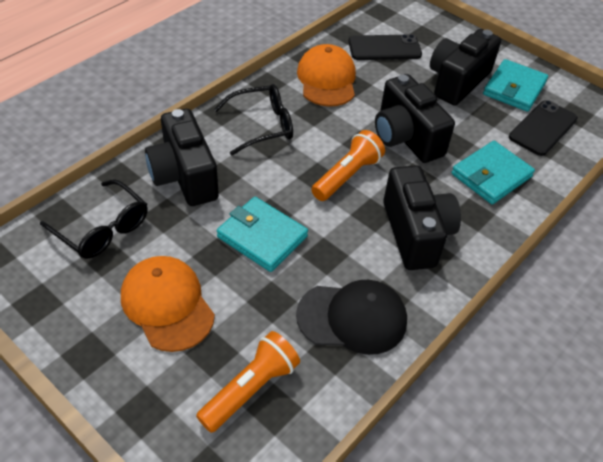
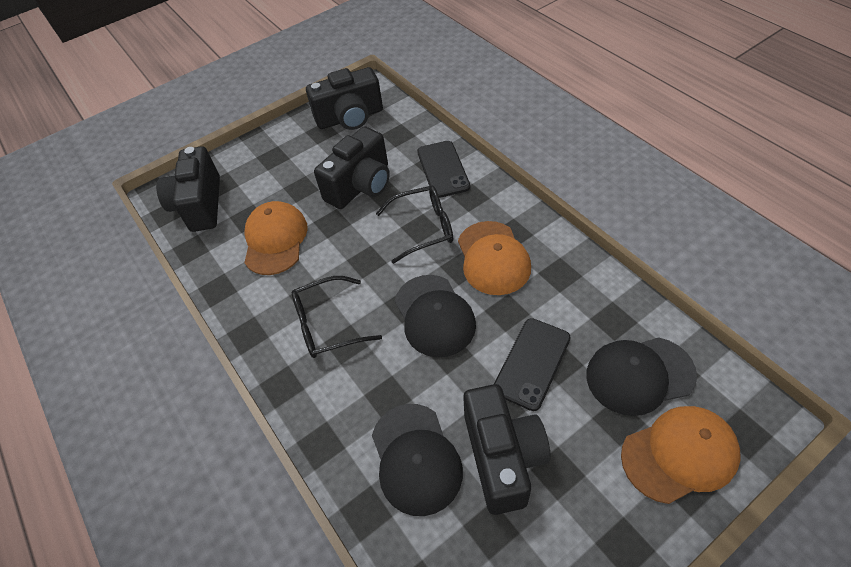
black cap: 1 -> 3
orange cap: 2 -> 3
orange flashlight: 2 -> 0
turquoise wallet: 3 -> 0

